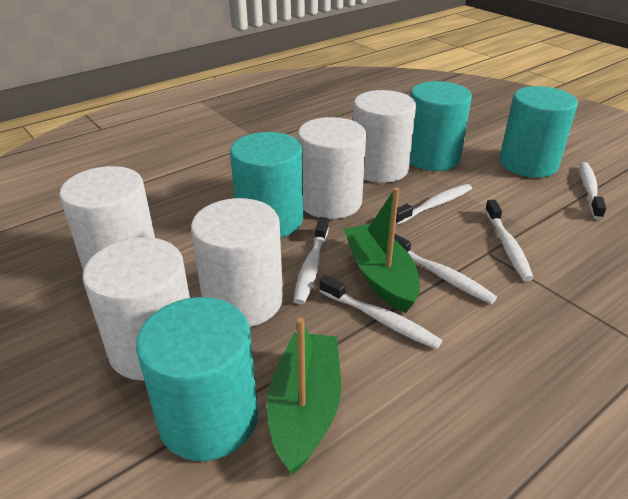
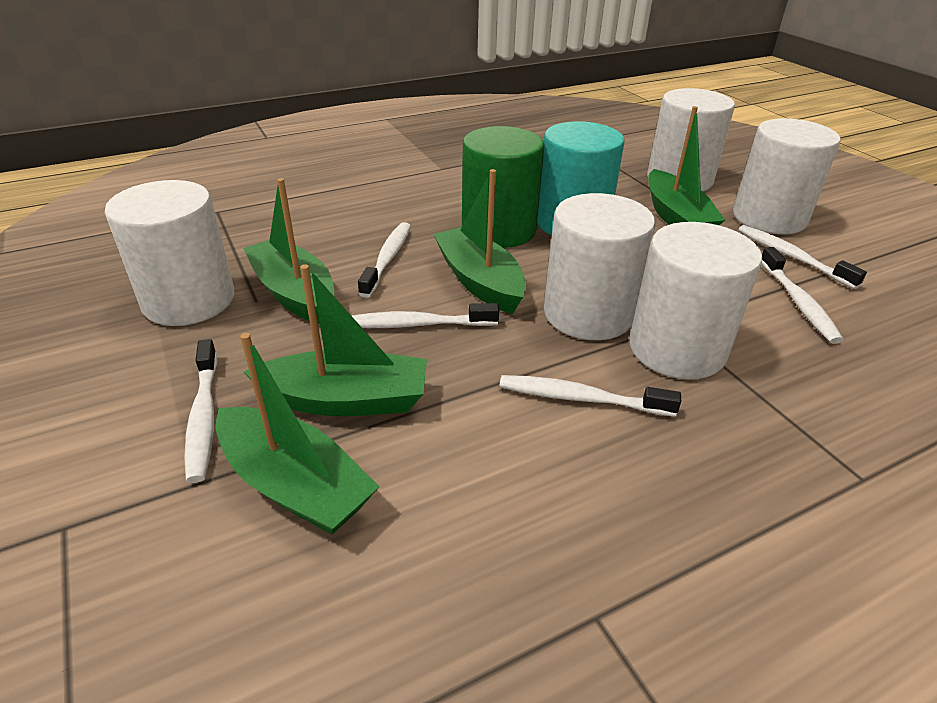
green boat: 2 -> 5
green cylinder: 0 -> 1
turquoise cylinder: 4 -> 1

